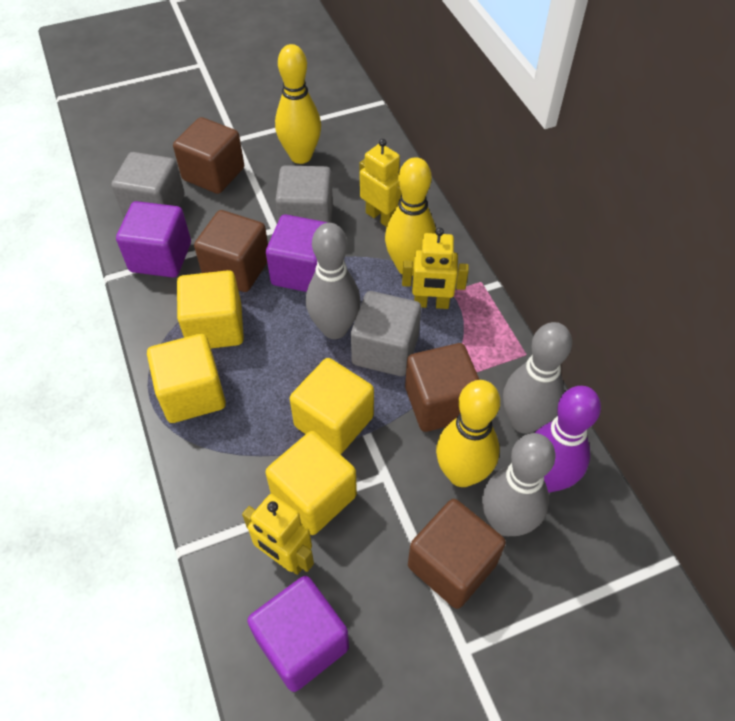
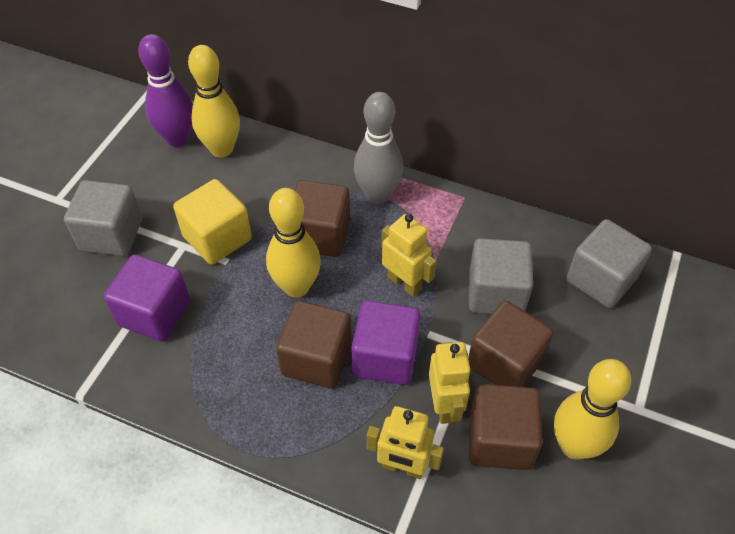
grey bowling pin: 3 -> 1
purple cube: 3 -> 2
yellow cube: 4 -> 1

